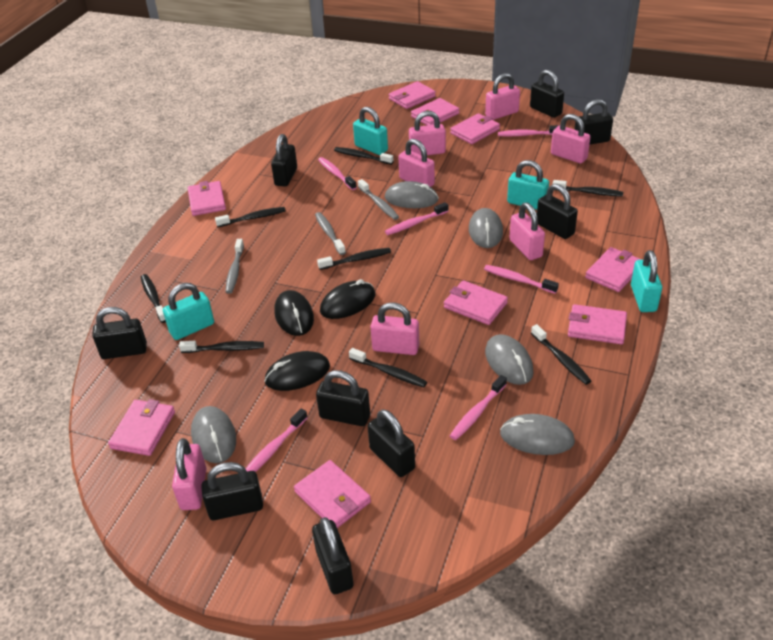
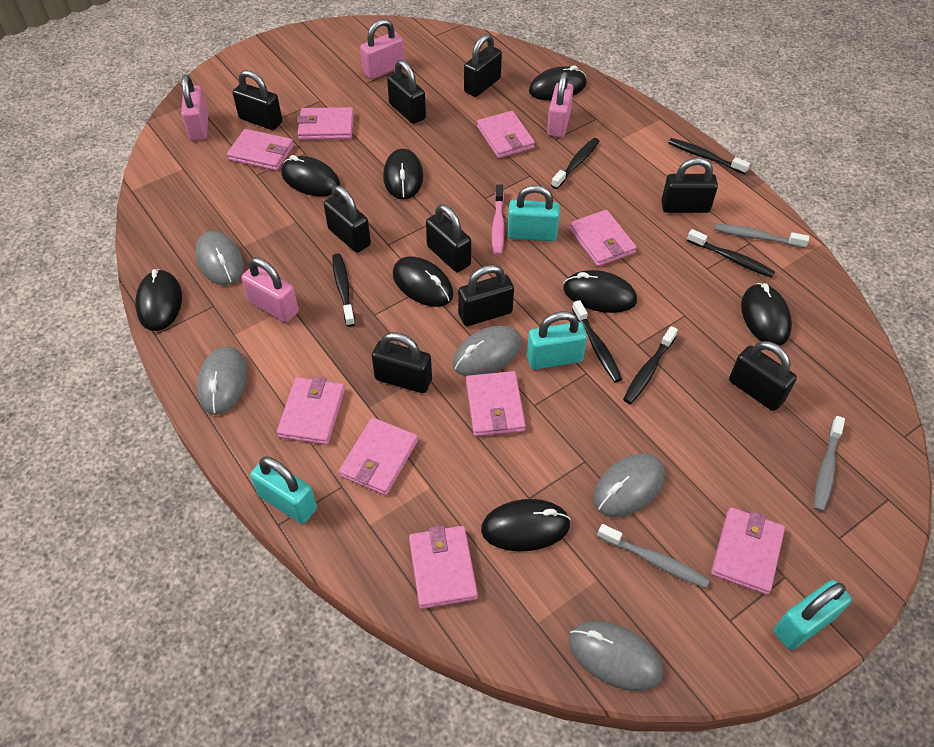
black mouse: 3 -> 8
black toothbrush: 8 -> 6
pink padlock: 7 -> 4
pink toothbrush: 6 -> 1

